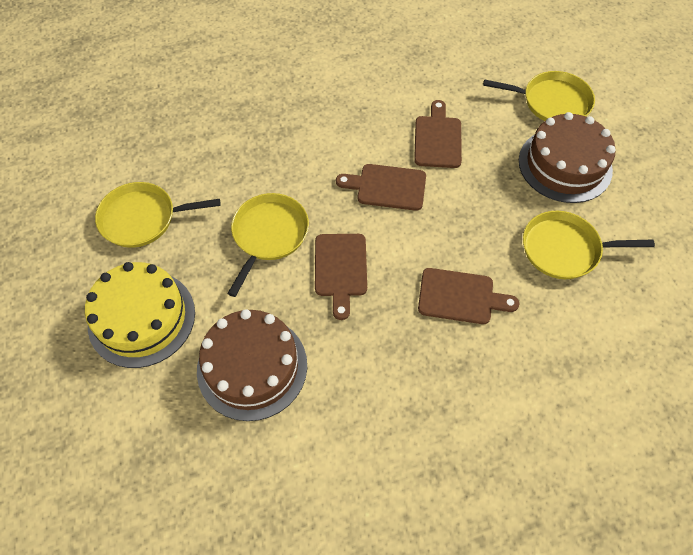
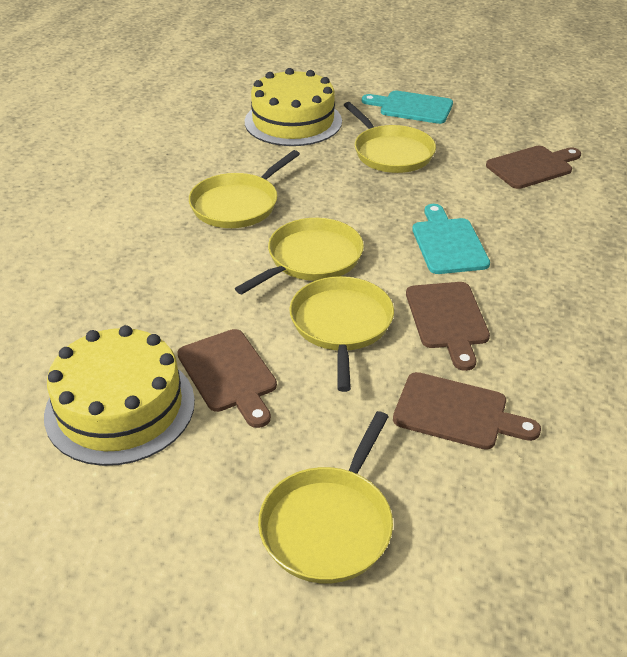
brown cake: 2 -> 0
turquoise cutting board: 0 -> 2
yellow cake: 1 -> 2
yellow pan: 4 -> 5

